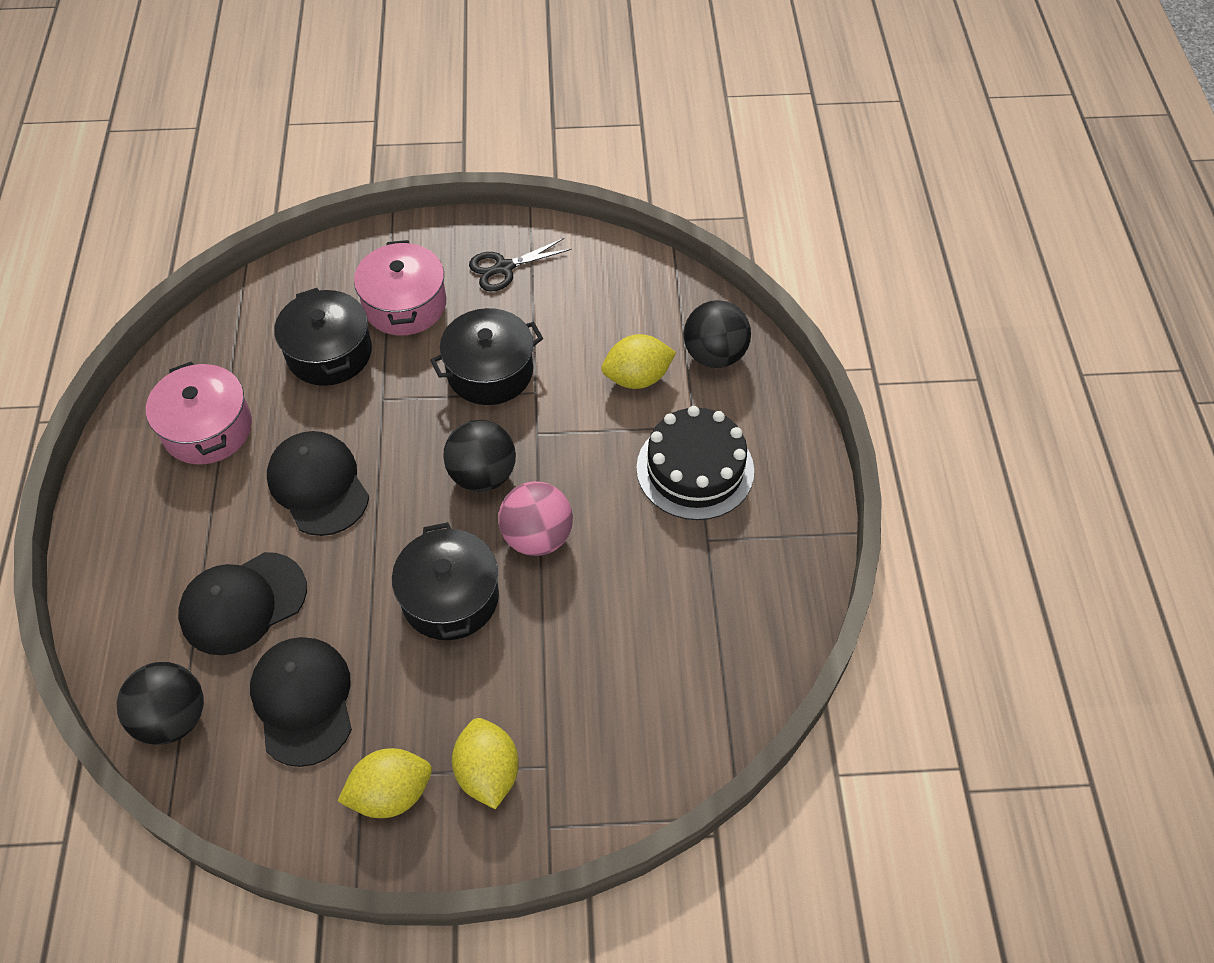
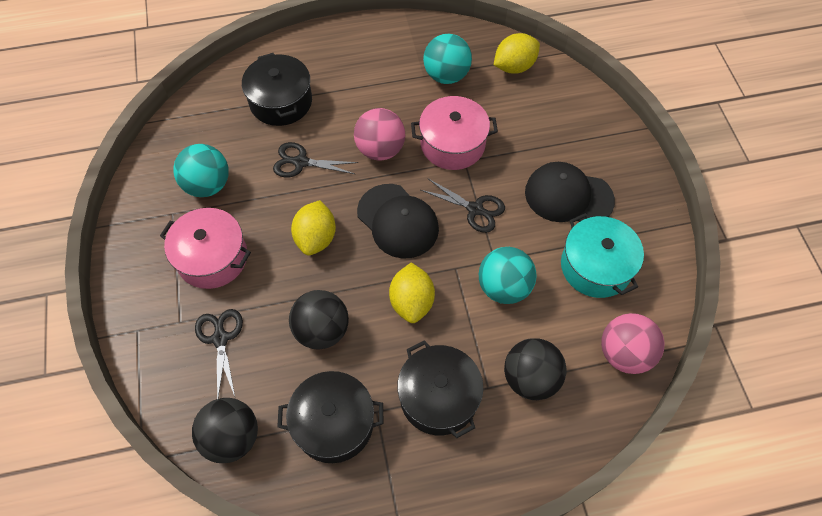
black cake: 1 -> 0
black cap: 3 -> 2
black scissors: 1 -> 3
pink ball: 1 -> 2
turquoise ball: 0 -> 3
turquoise pot: 0 -> 1

